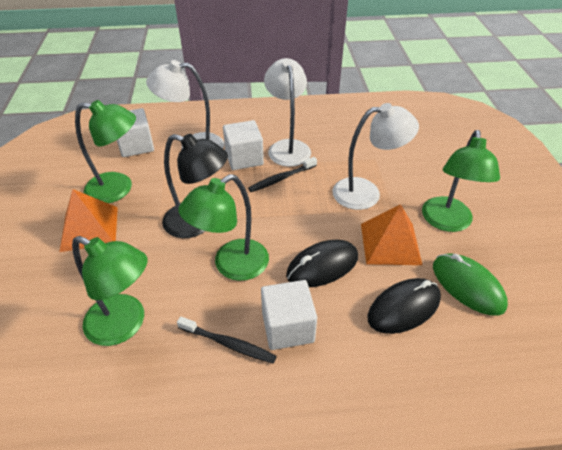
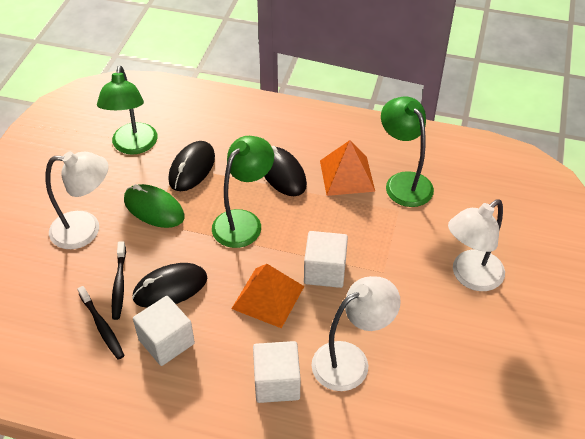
black lamp: 1 -> 0
black mouse: 2 -> 3
green lamp: 4 -> 3

